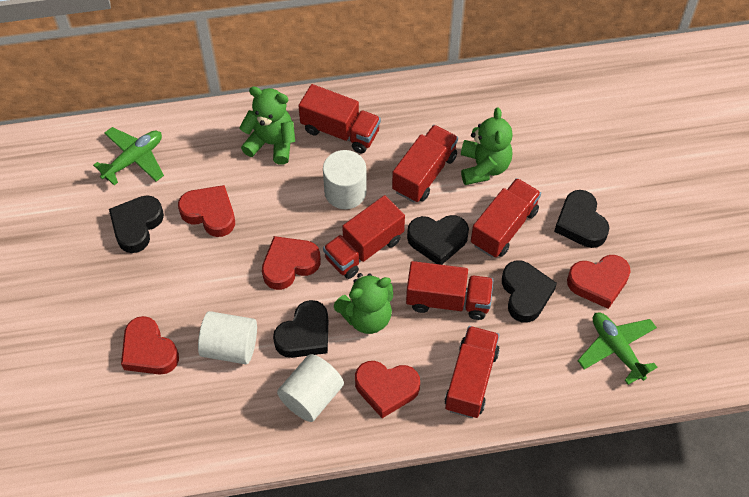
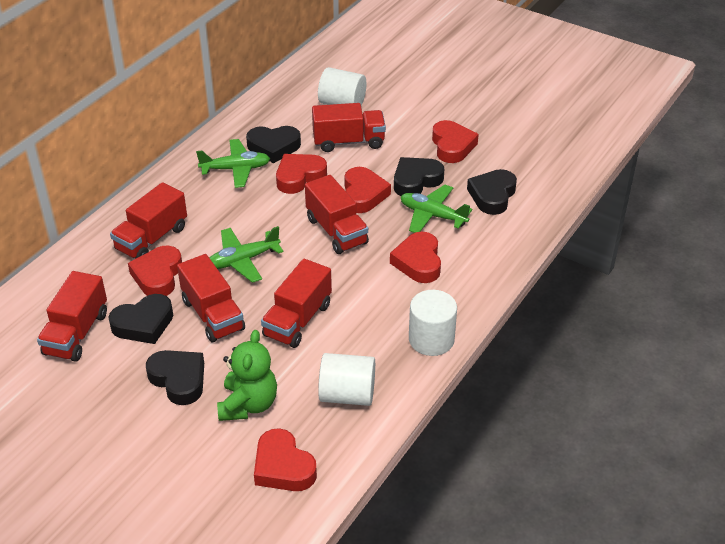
green plane: 2 -> 3
green teddy bear: 3 -> 1
red heart: 5 -> 6

